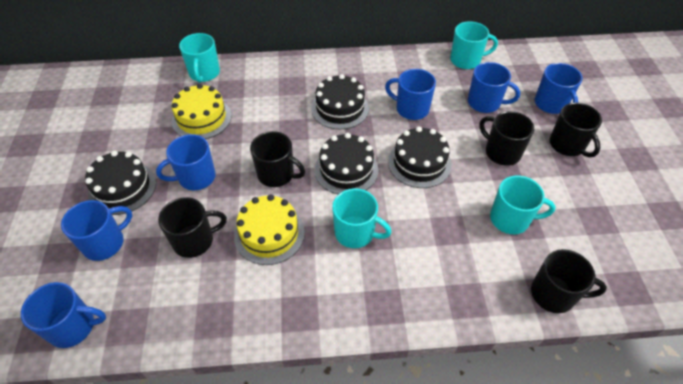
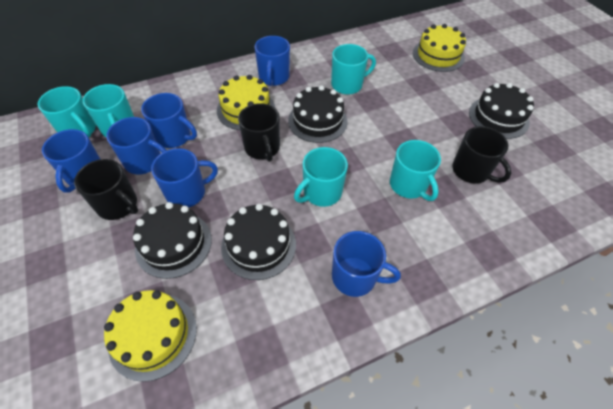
black mug: 5 -> 3
turquoise mug: 4 -> 5
yellow cake: 2 -> 3

